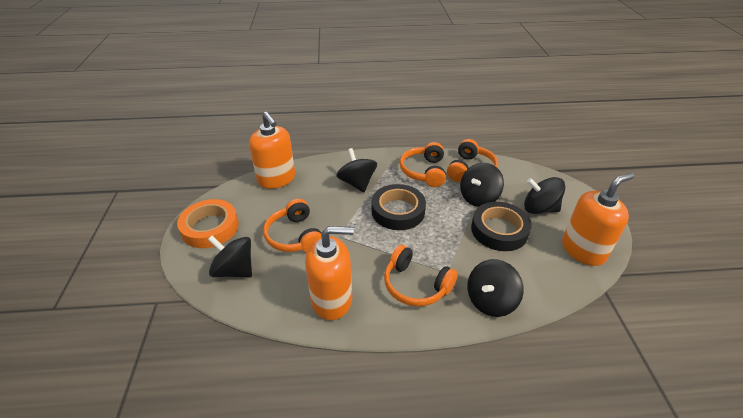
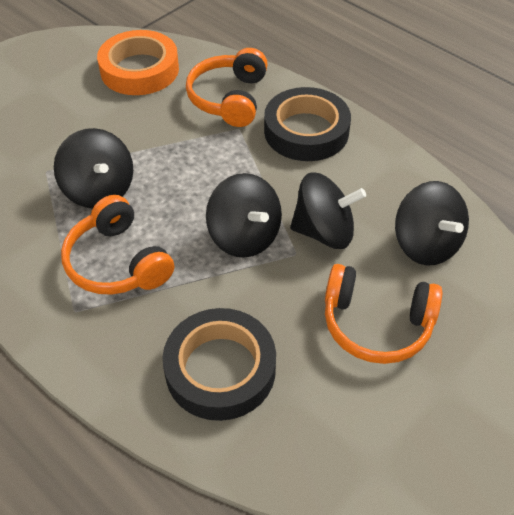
black spinning top: 5 -> 4
orange headphones: 4 -> 3
orange soap dispenser: 3 -> 0

